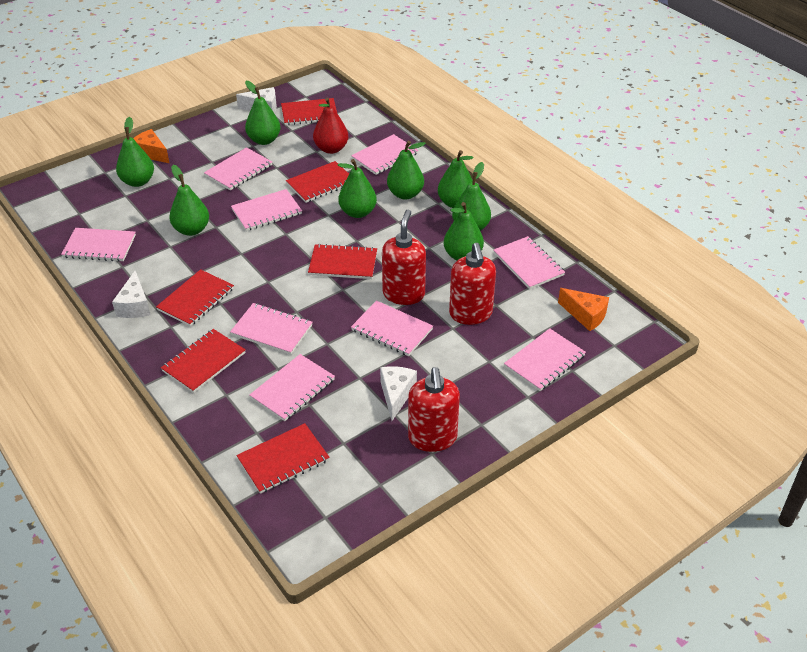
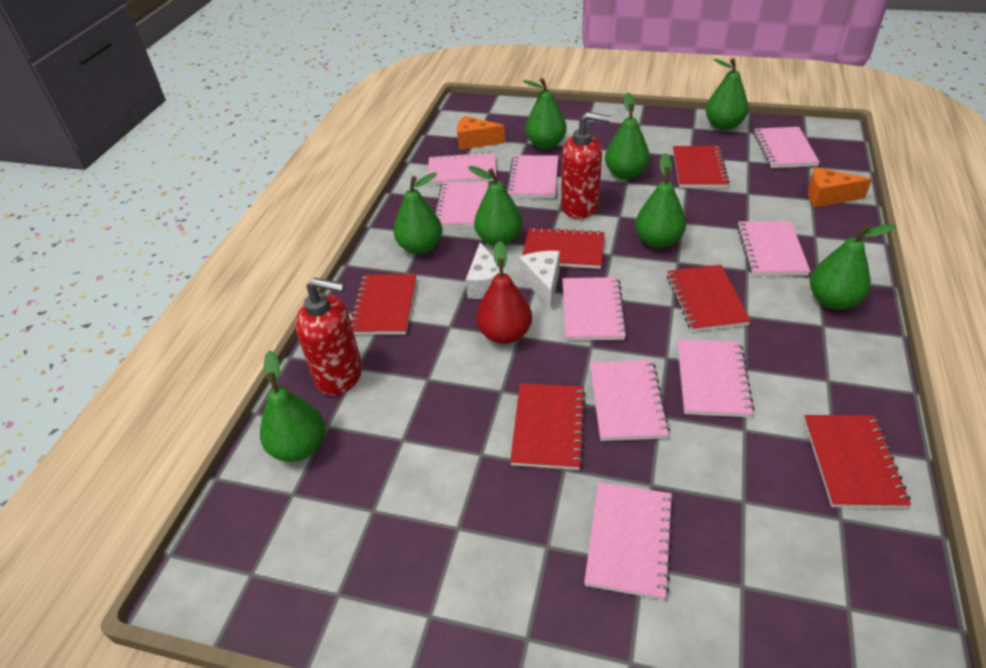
red soap dispenser: 3 -> 2
white cheese: 3 -> 2

